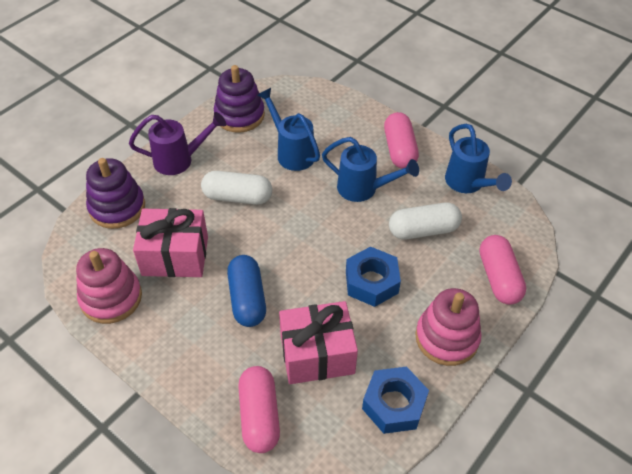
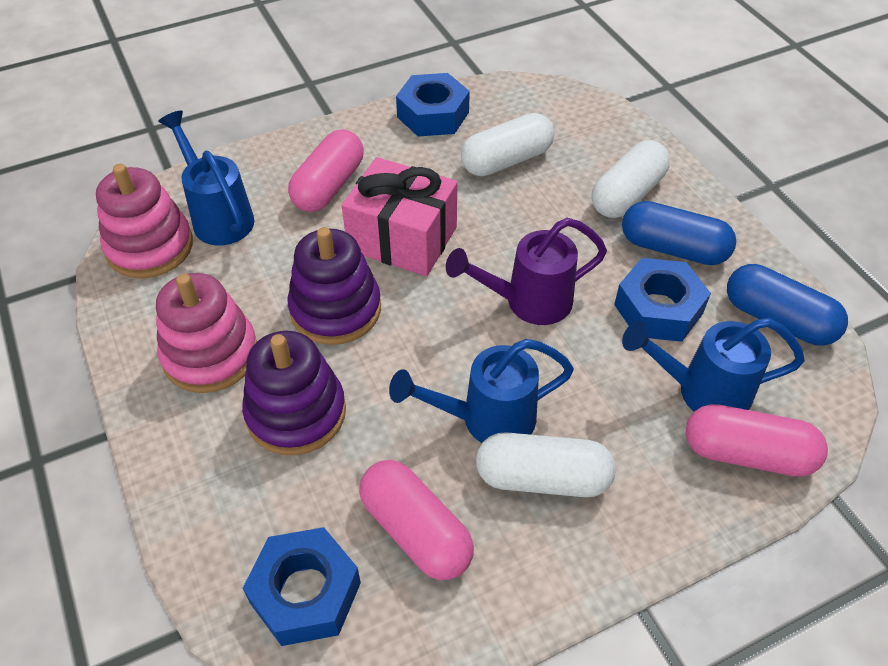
blue capsule: 1 -> 2
blue nut: 2 -> 3
pink gift: 2 -> 1
white capsule: 2 -> 3

